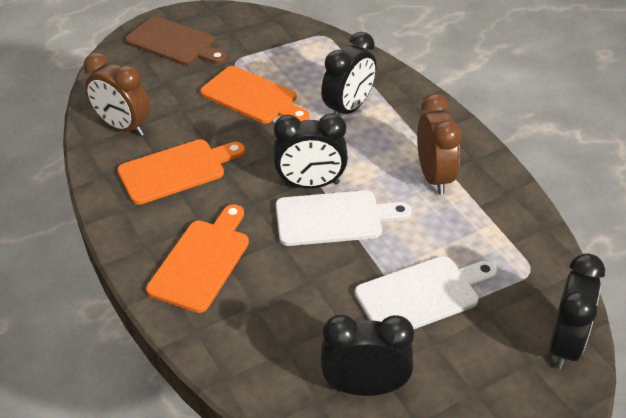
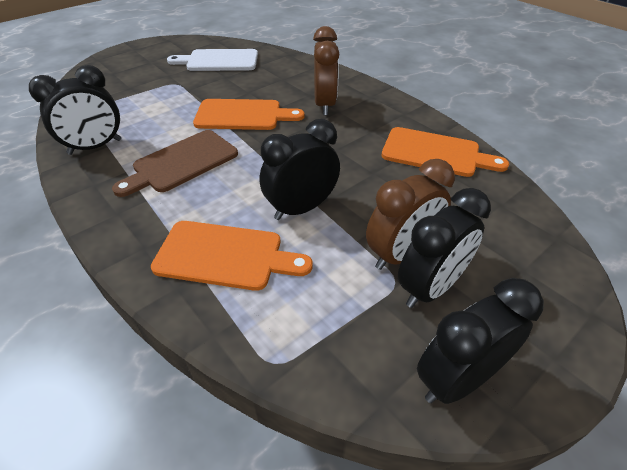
white cutting board: 2 -> 1

